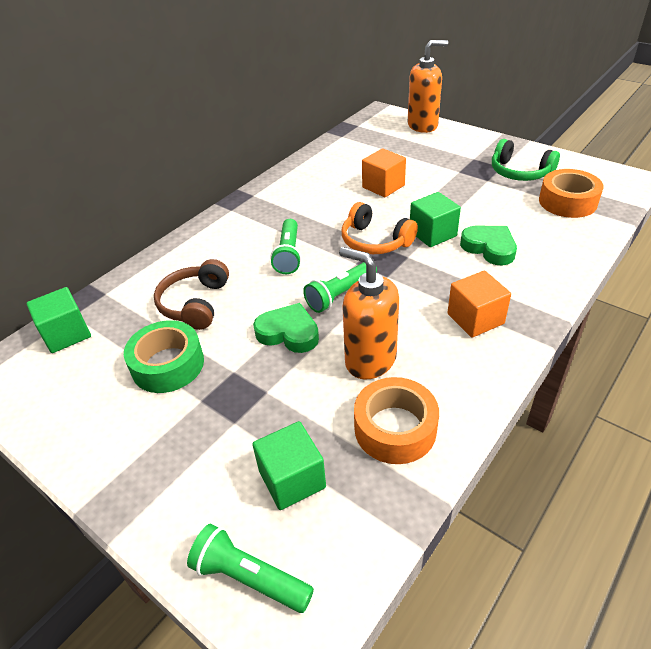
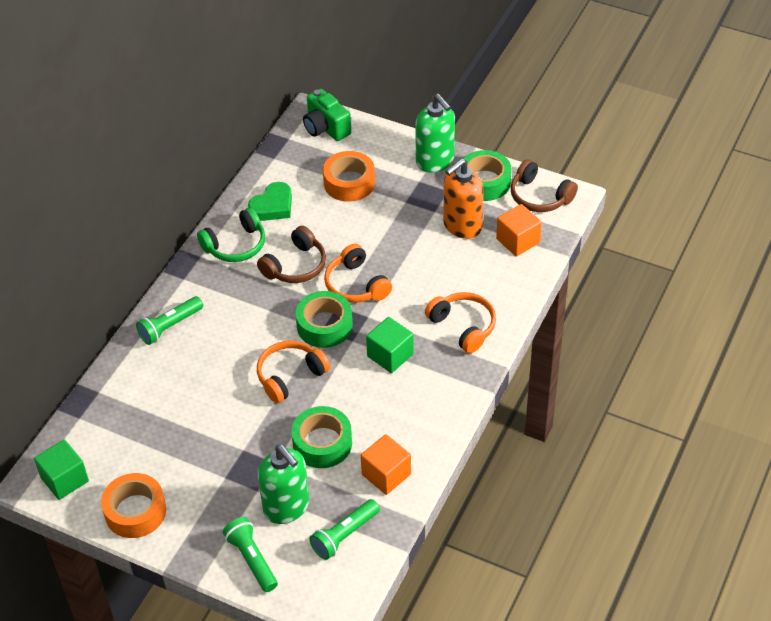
brown headphones: 1 -> 2
green camera: 0 -> 1
green cube: 3 -> 2
green heart: 2 -> 1
green soap dispenser: 0 -> 2
green tape: 1 -> 3
orange headphones: 1 -> 3
orange soap dispenser: 2 -> 1

